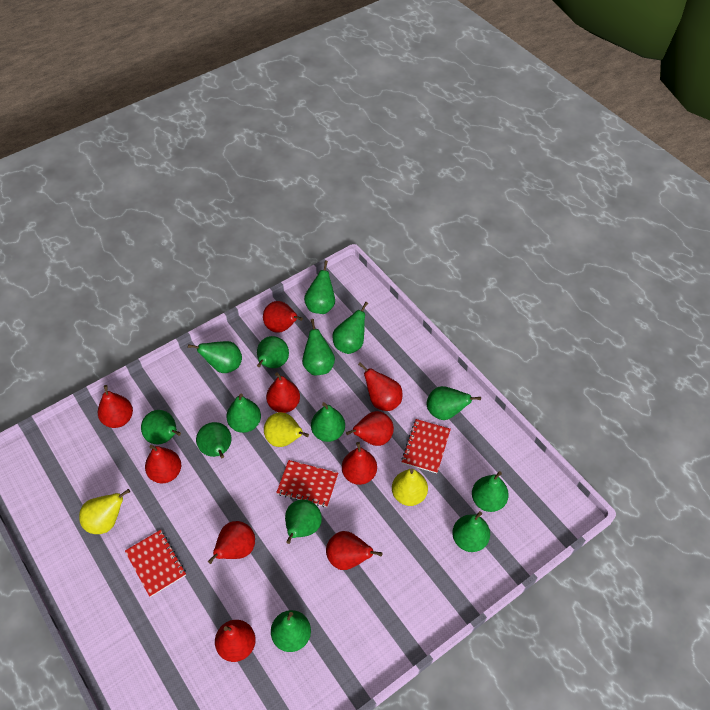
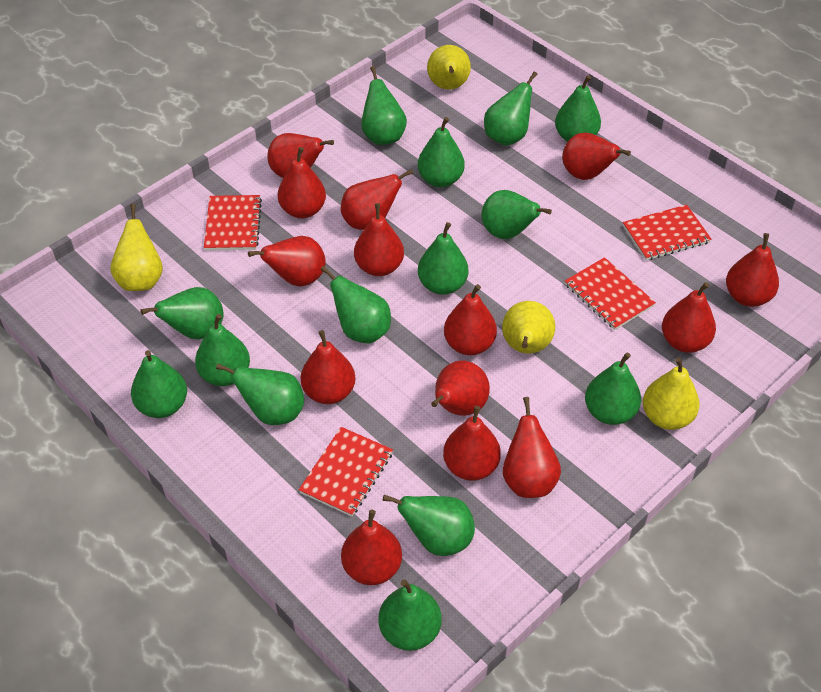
red notebook: 3 -> 4
red pear: 10 -> 14
yellow pear: 3 -> 4

